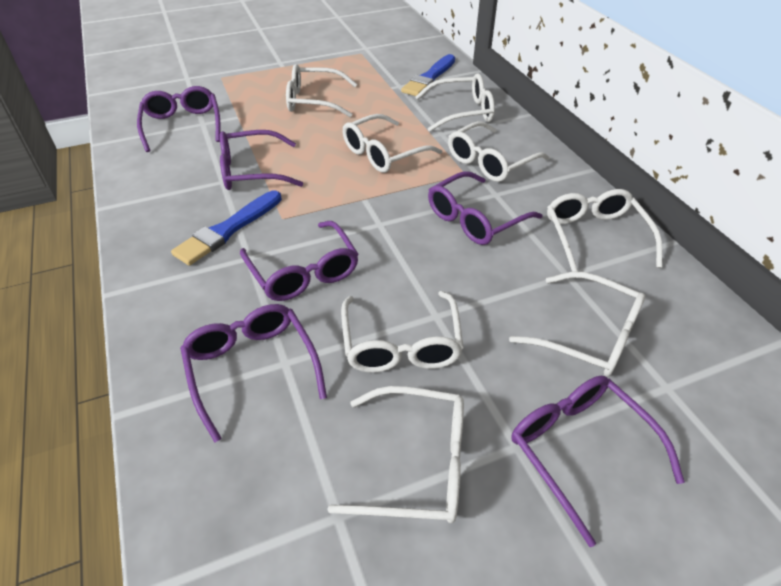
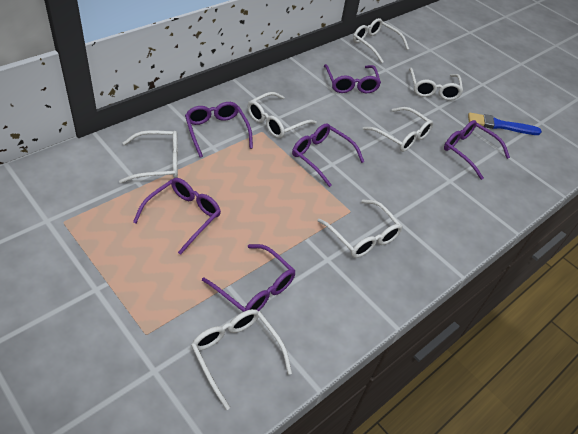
blue brush: 2 -> 1
white glasses: 8 -> 7

